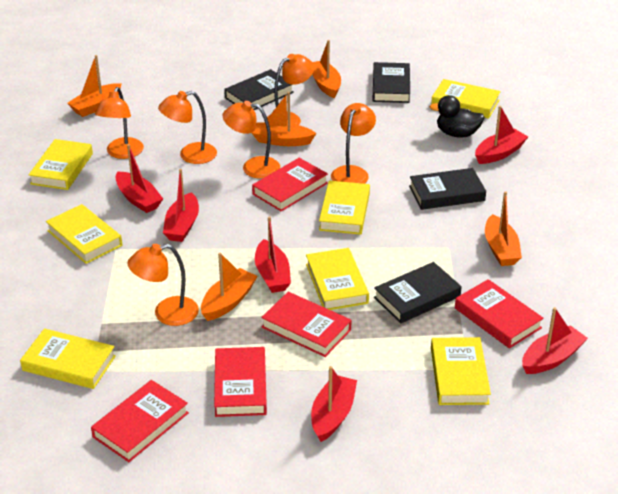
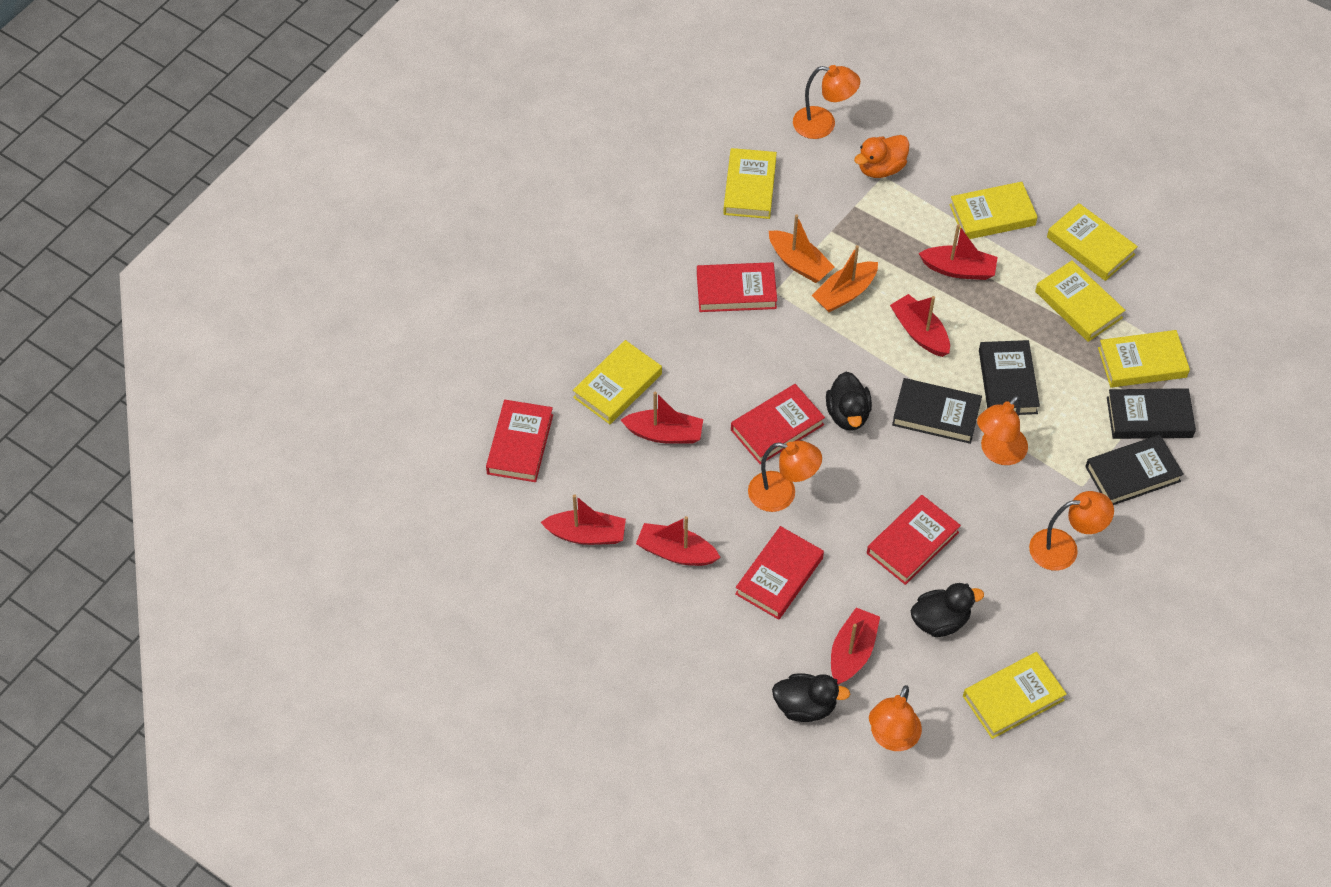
black duck: 1 -> 3
orange boat: 5 -> 2
orange duck: 0 -> 1
orange lamp: 6 -> 5

